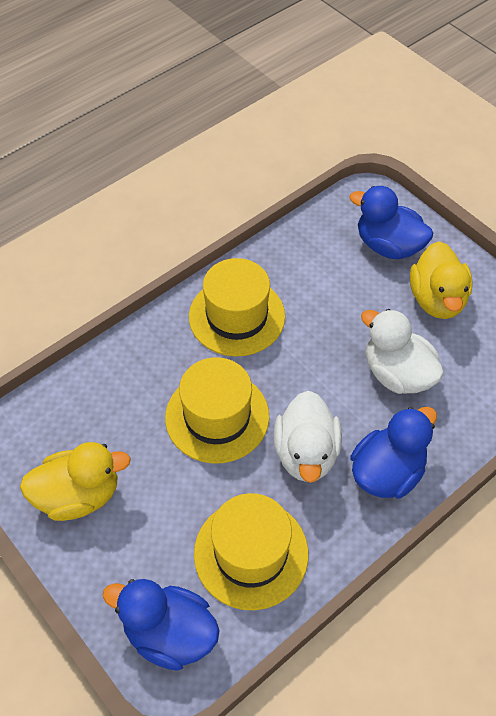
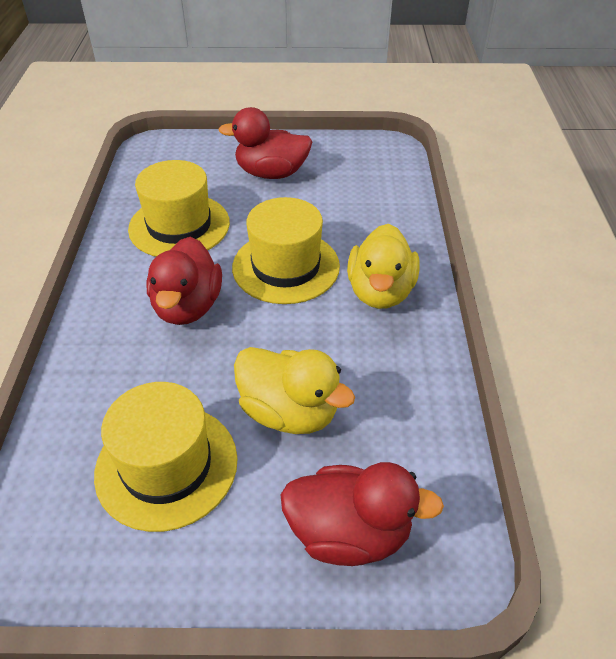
blue duck: 3 -> 0
red duck: 0 -> 3
white duck: 2 -> 0

